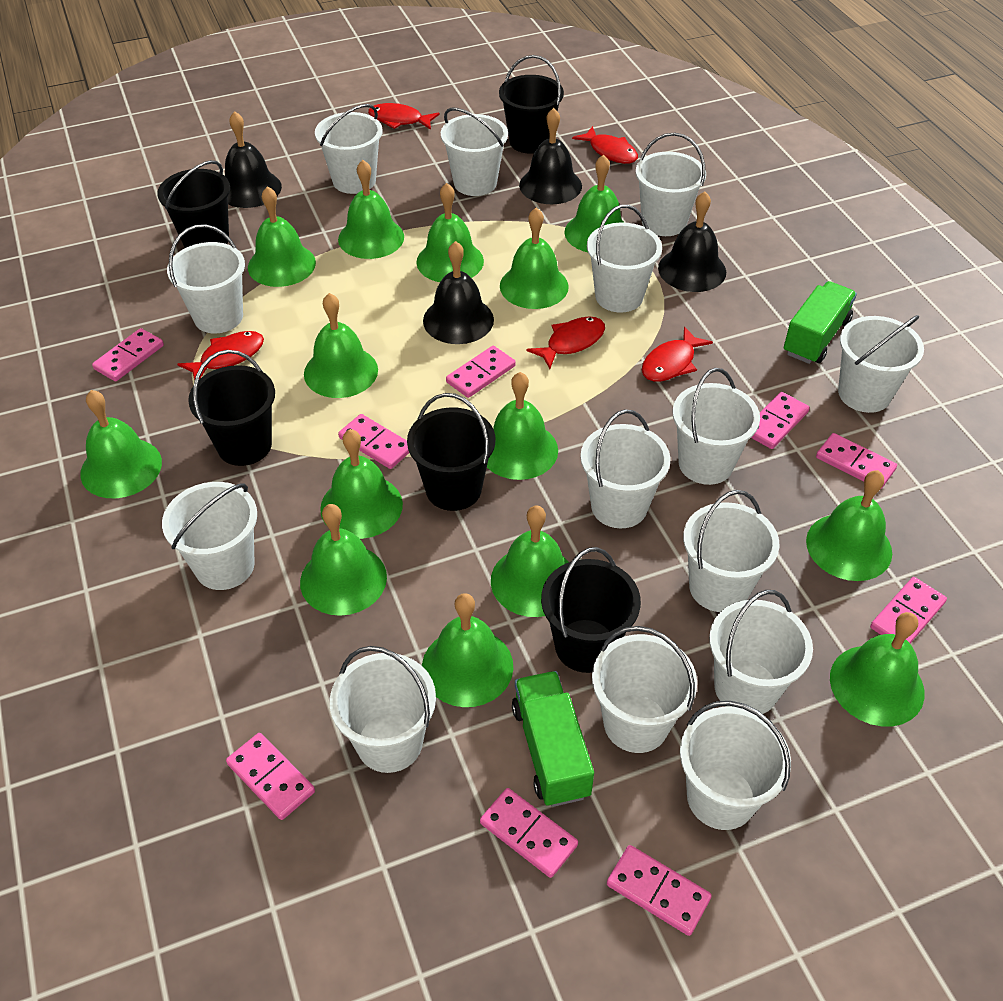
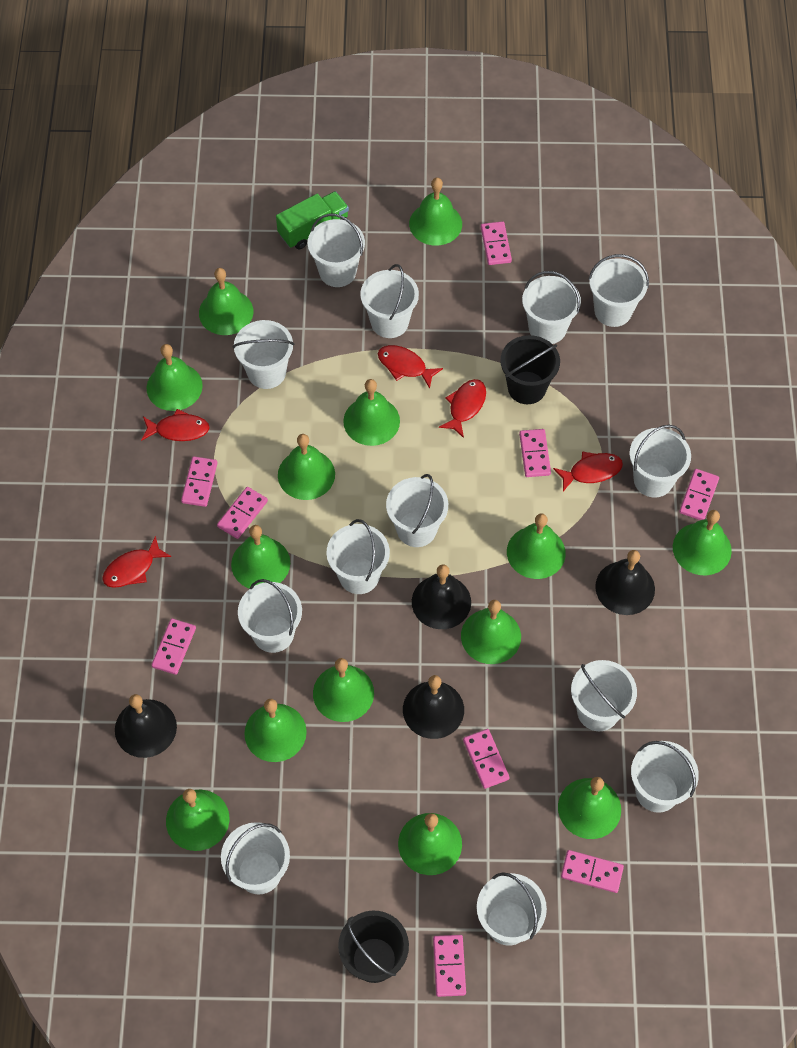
black bucket: 5 -> 2
green truck: 2 -> 1
white bucket: 14 -> 13

